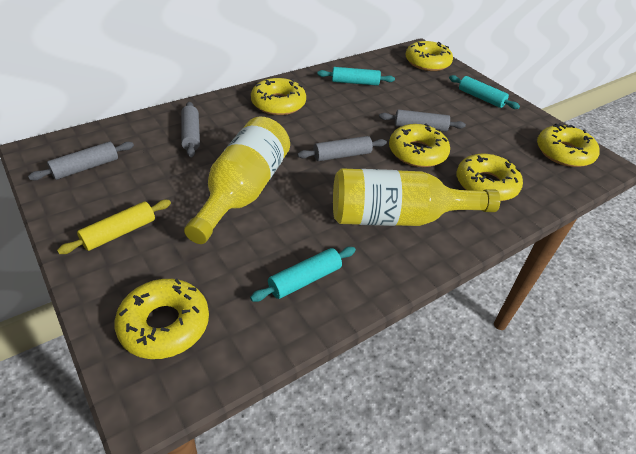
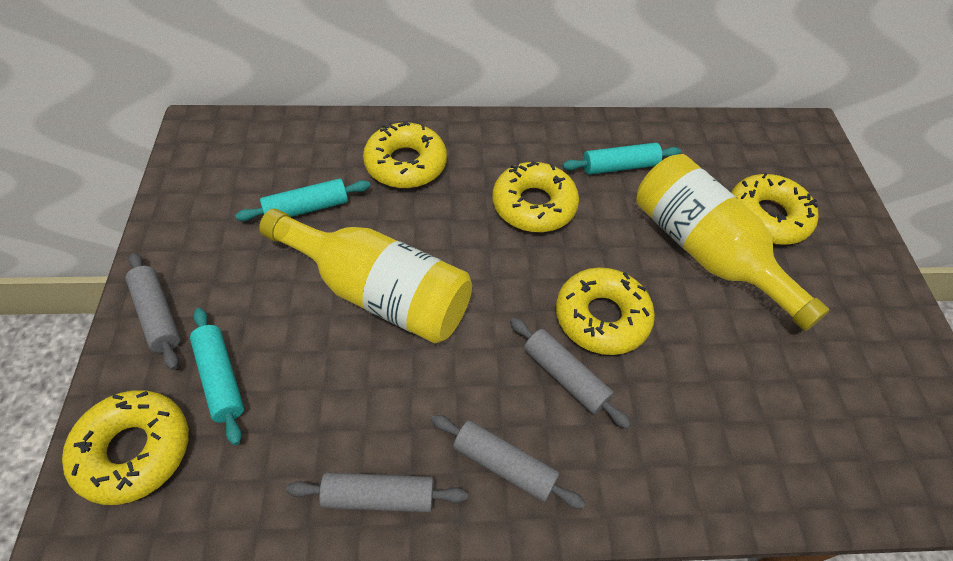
yellow donut: 6 -> 5
yellow rolling pin: 1 -> 0

